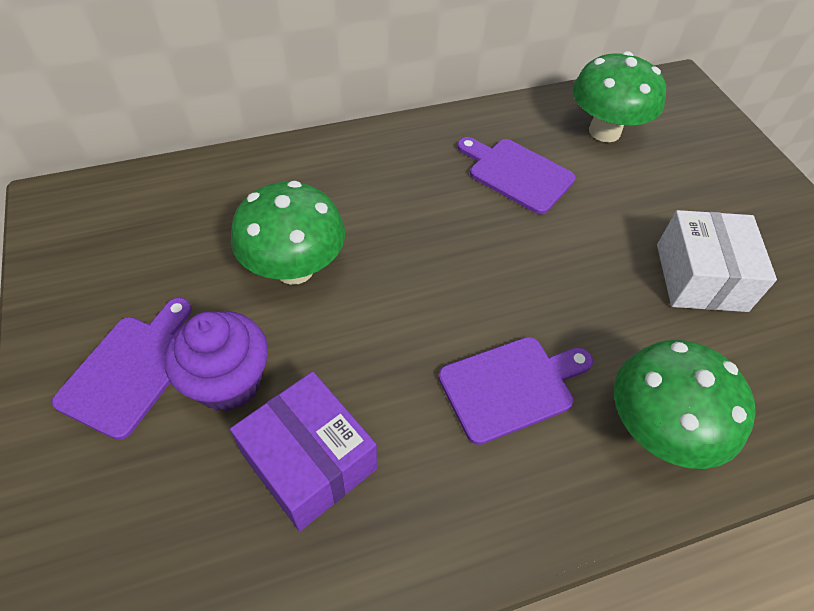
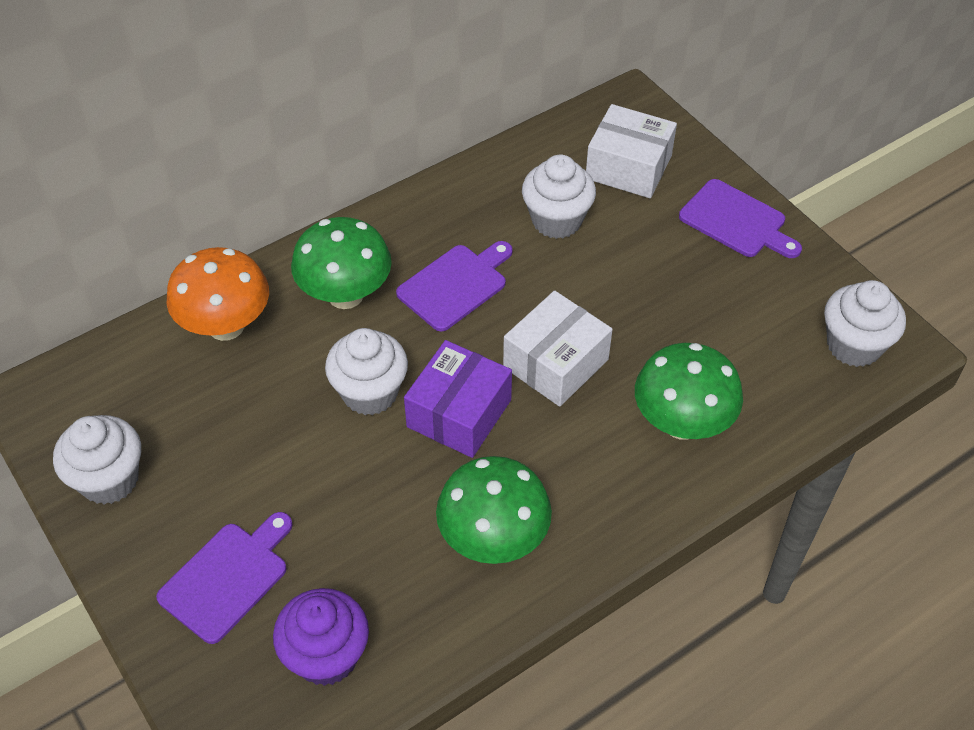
orange mushroom: 0 -> 1
white box: 1 -> 2
white cupcake: 0 -> 4

